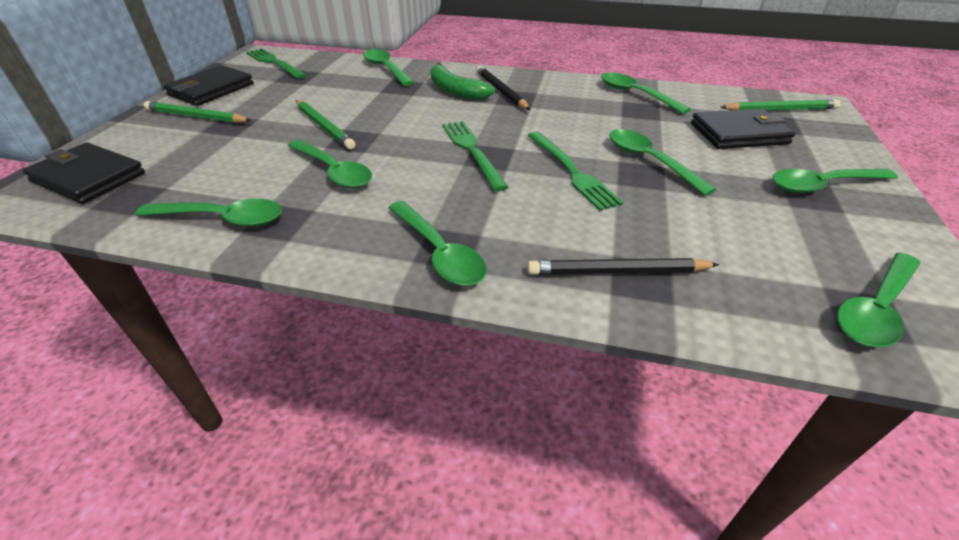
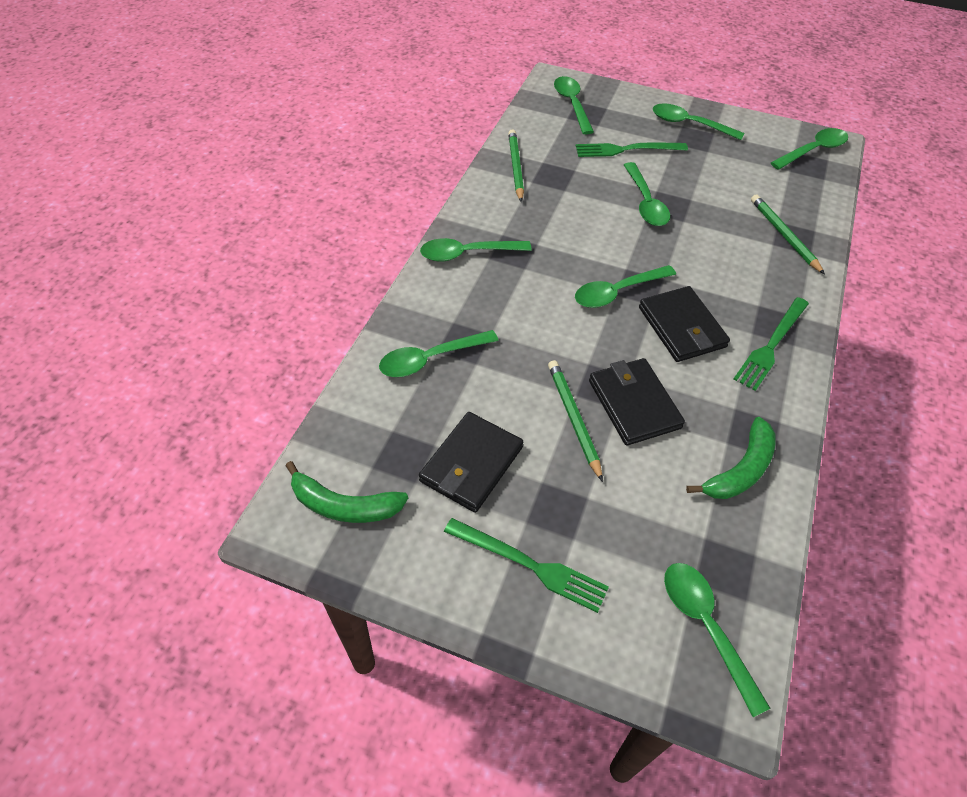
black pencil: 2 -> 0
green banana: 1 -> 2

